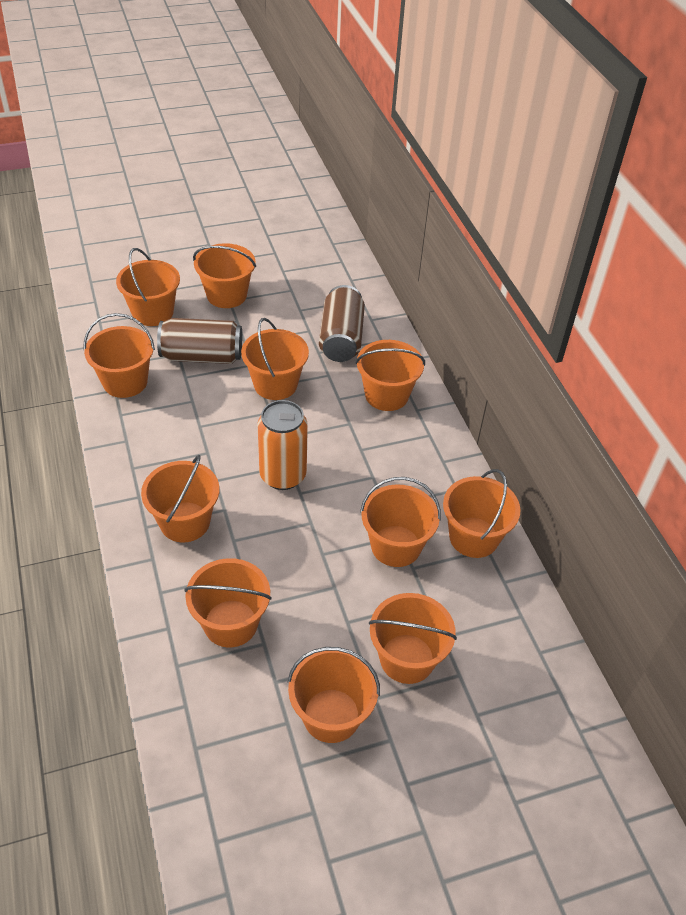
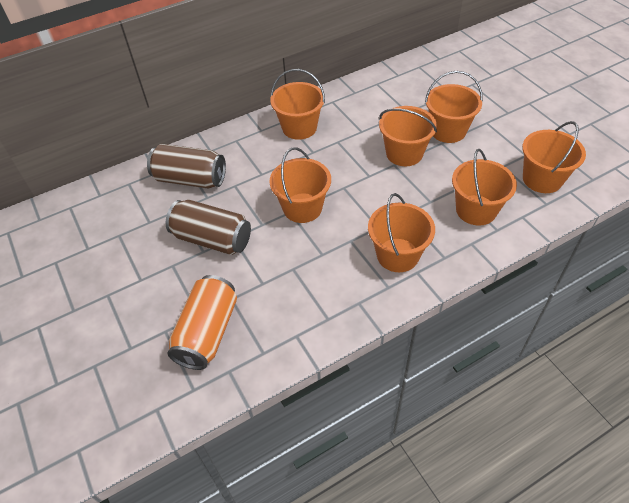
orange bucket: 11 -> 7

